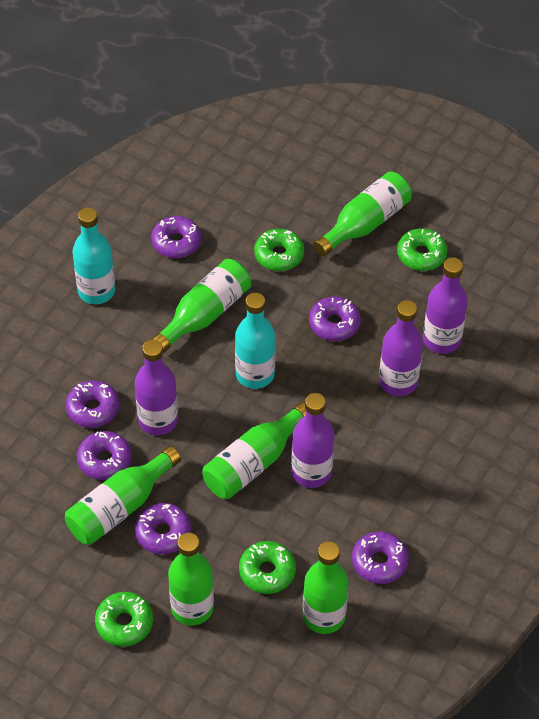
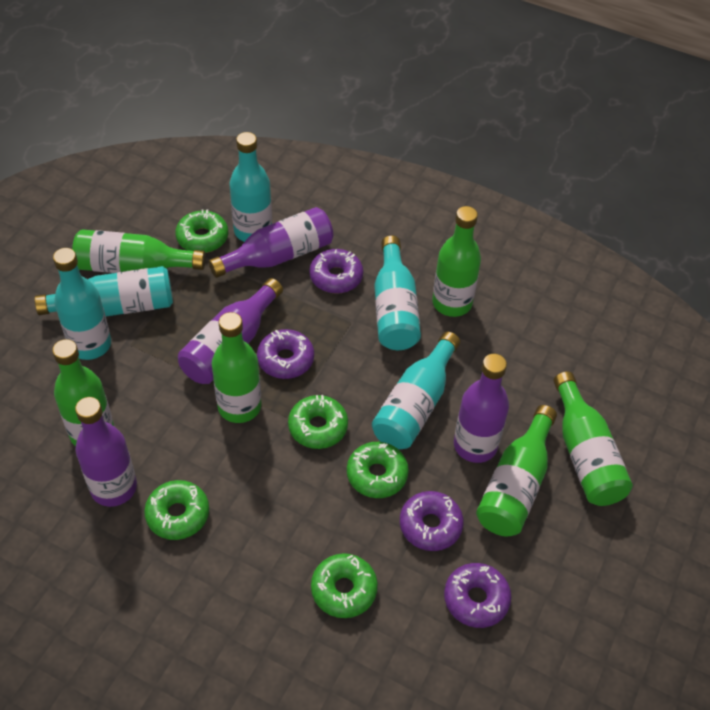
green donut: 4 -> 5
purple donut: 6 -> 4
turquoise bottle: 2 -> 5

